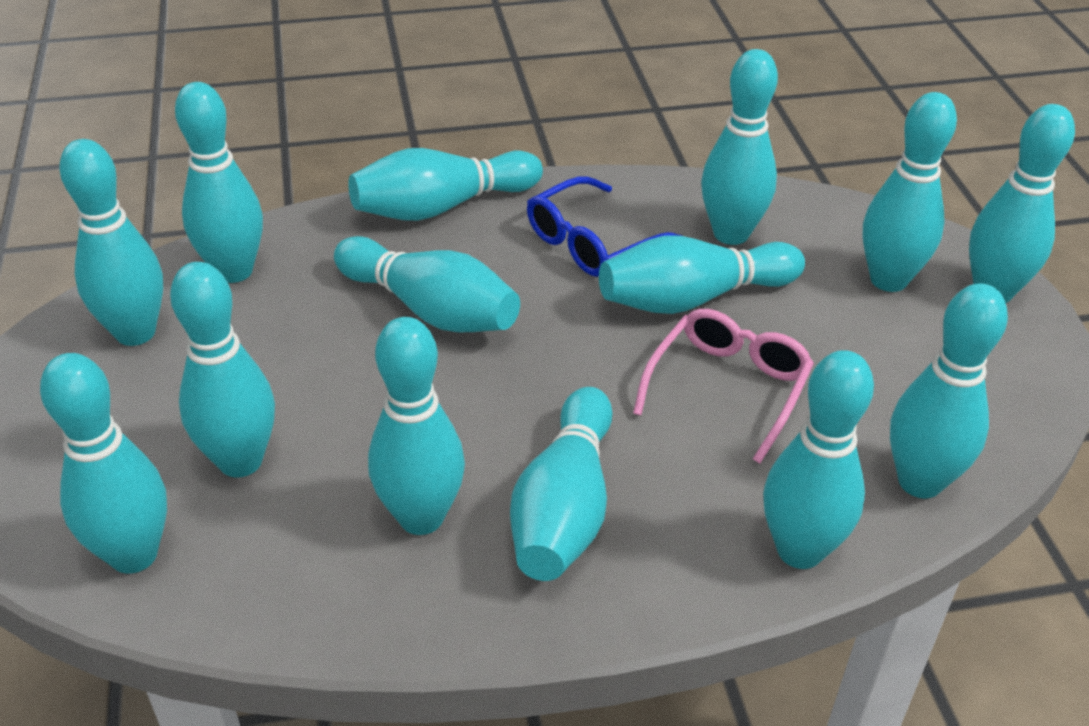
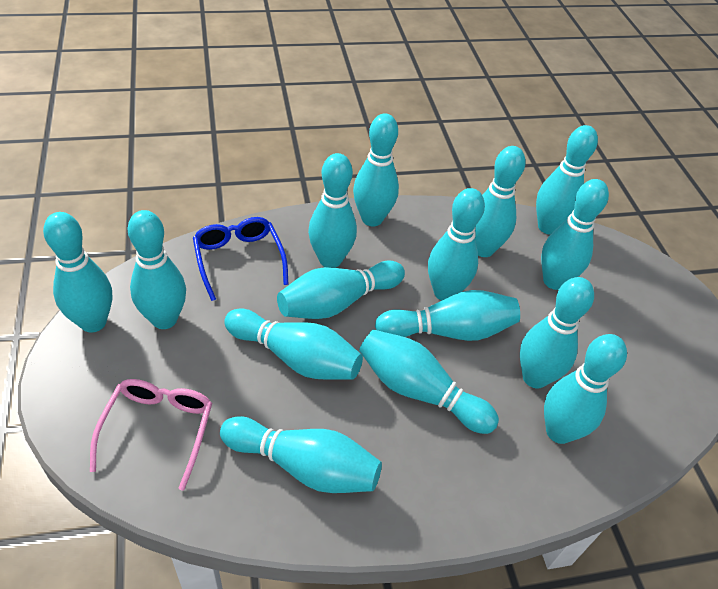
turquoise bowling pin: 14 -> 15

